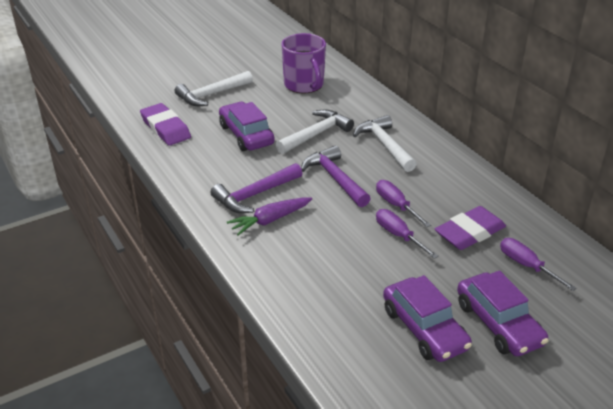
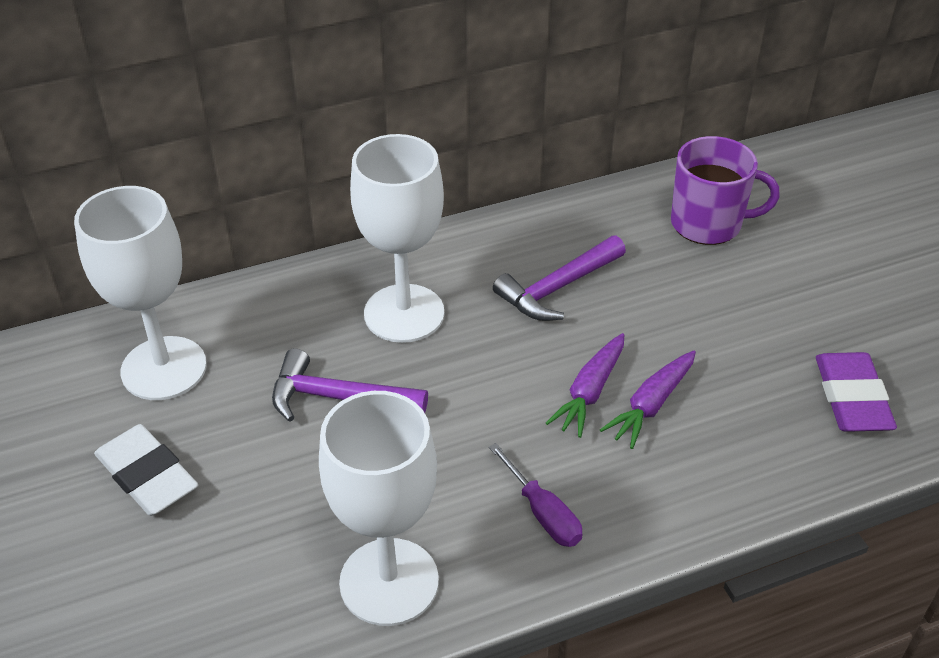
purple car: 3 -> 0
purple carrot: 1 -> 2
purple eraser: 2 -> 1
purple screwdriver: 3 -> 1
white eraser: 0 -> 1
white goblet: 0 -> 3
white hammer: 3 -> 0

